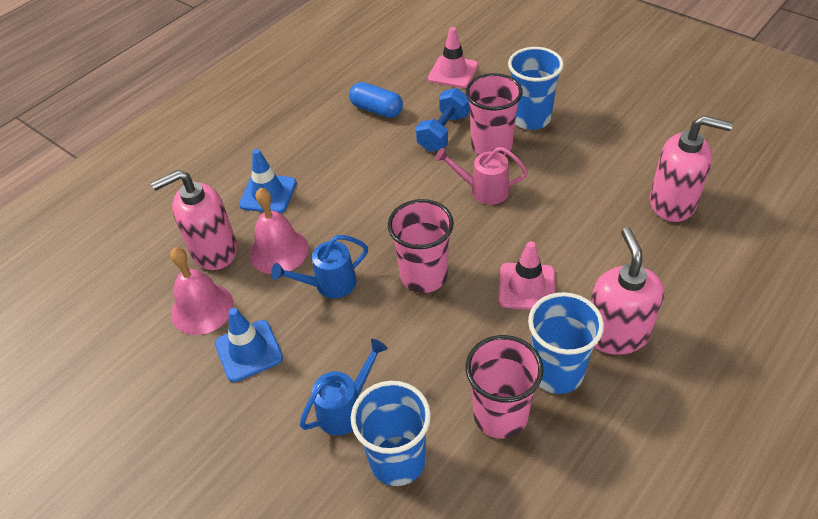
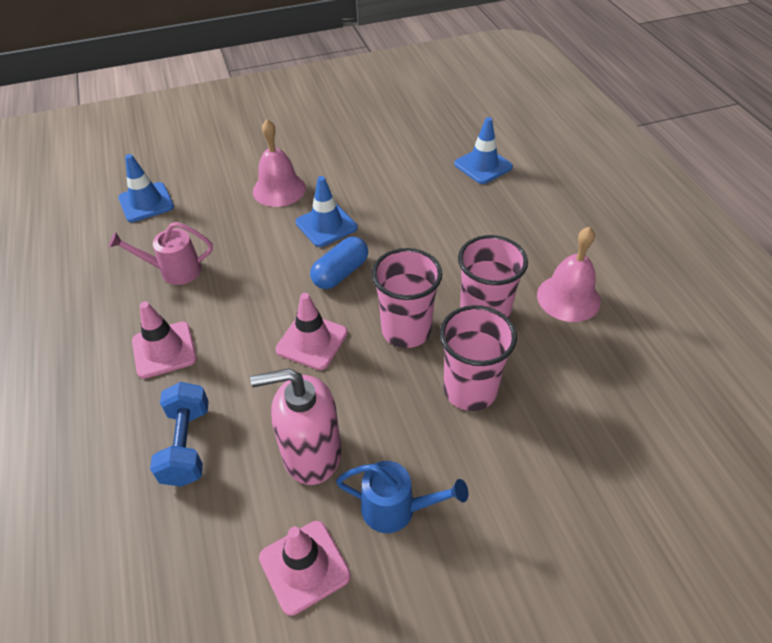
blue cup: 3 -> 0
blue traffic cone: 2 -> 3
blue watering can: 2 -> 1
pink soap dispenser: 3 -> 1
pink traffic cone: 2 -> 3

